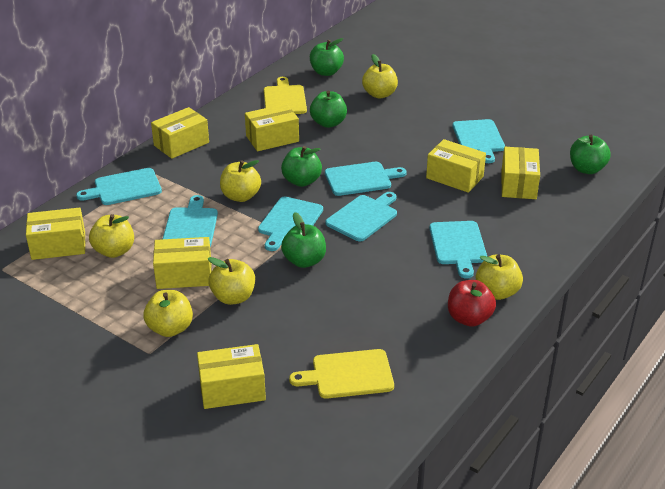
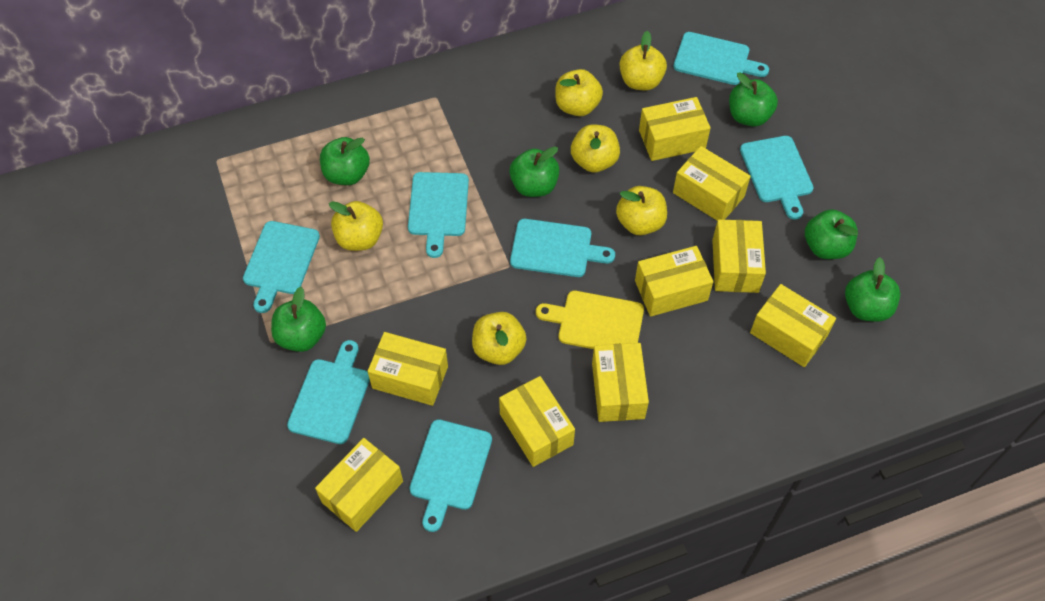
green apple: 5 -> 6
red apple: 1 -> 0
yellow box: 7 -> 9
yellow cutting board: 2 -> 1

